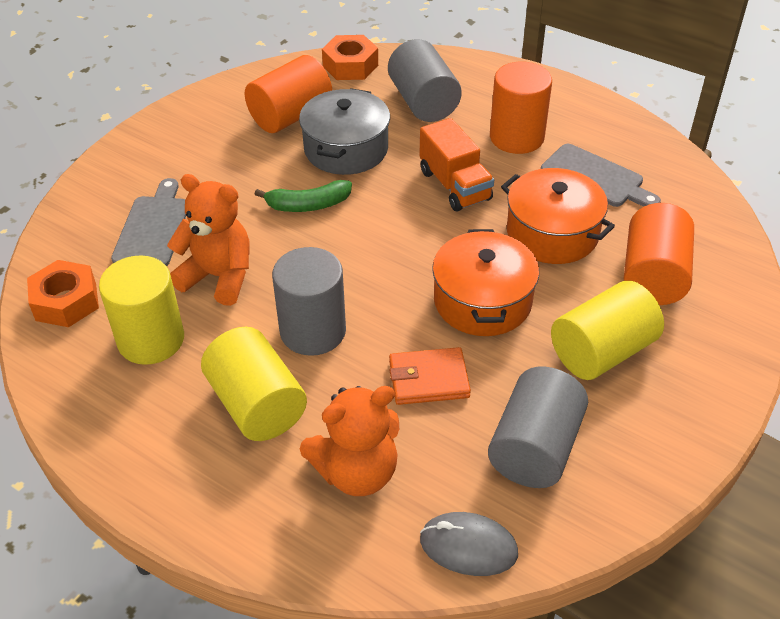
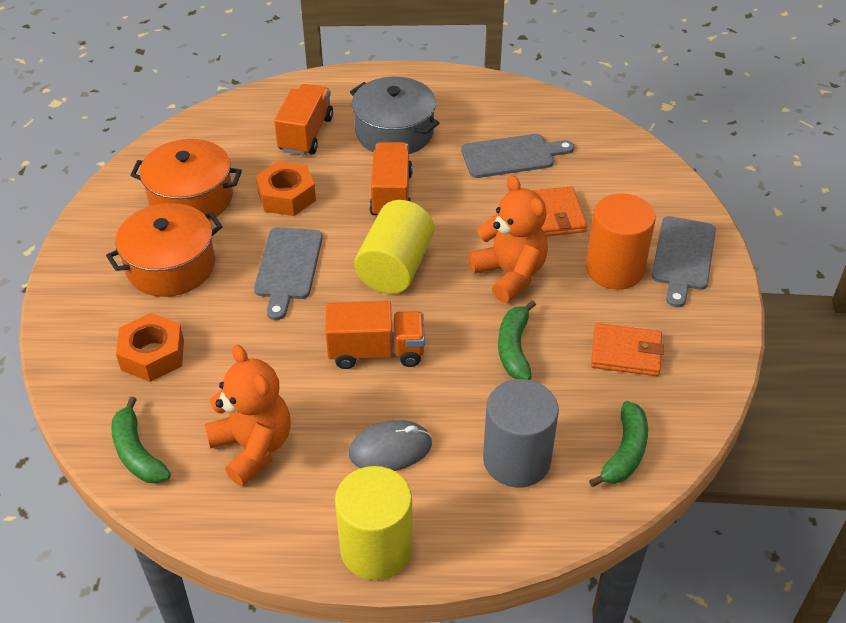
green banana: 1 -> 3
grey cutting board: 2 -> 3
grey cylinder: 3 -> 1
orange cylinder: 3 -> 1
orange truck: 1 -> 3
orange wallet: 1 -> 2
yellow cylinder: 3 -> 2

